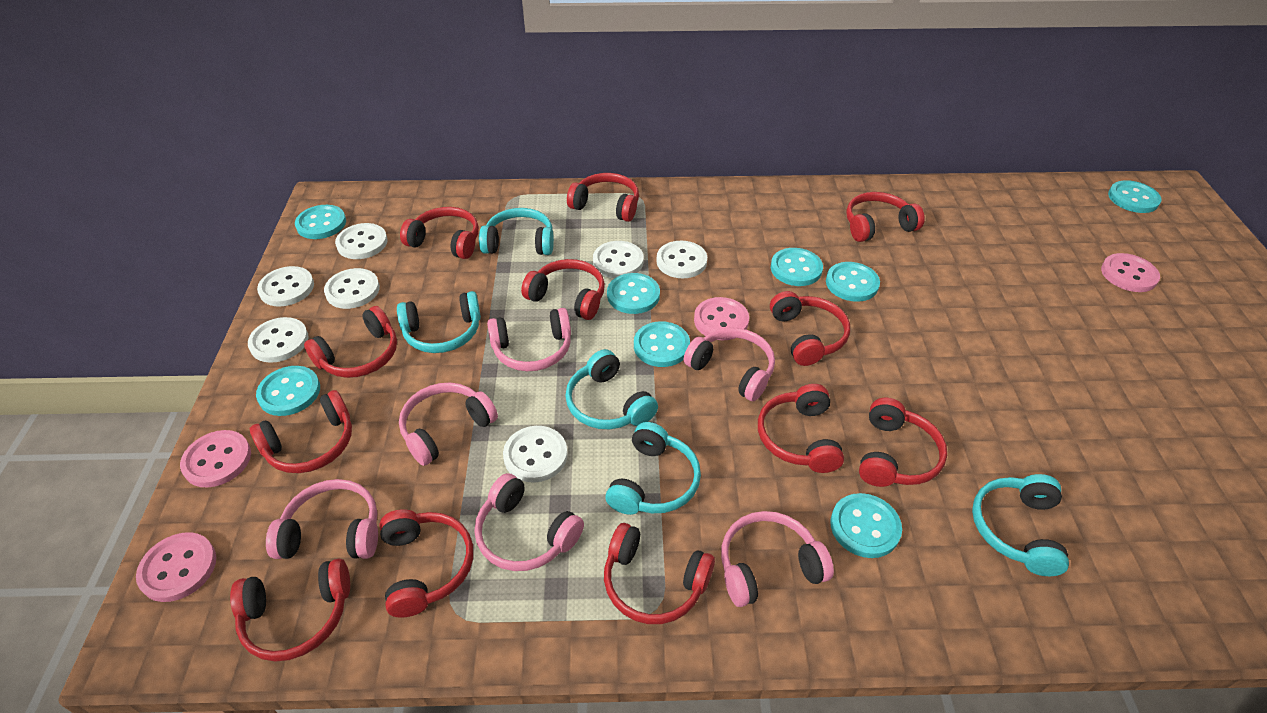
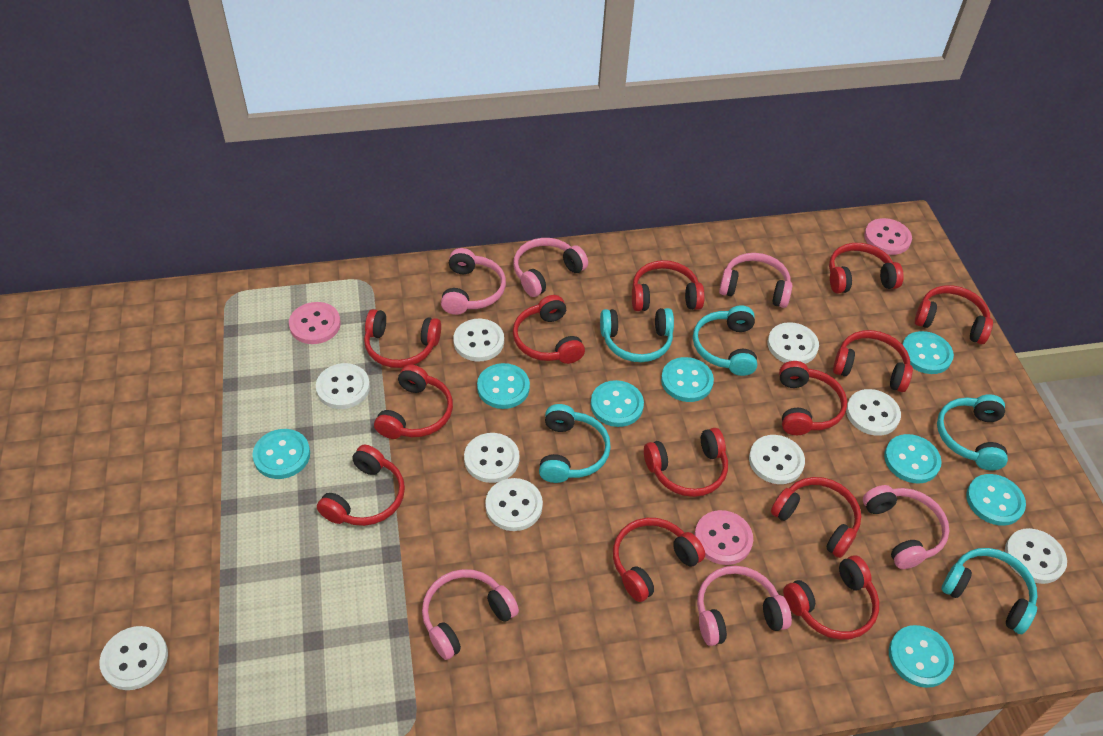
pink button: 4 -> 3
red headphones: 12 -> 13
white button: 7 -> 9

